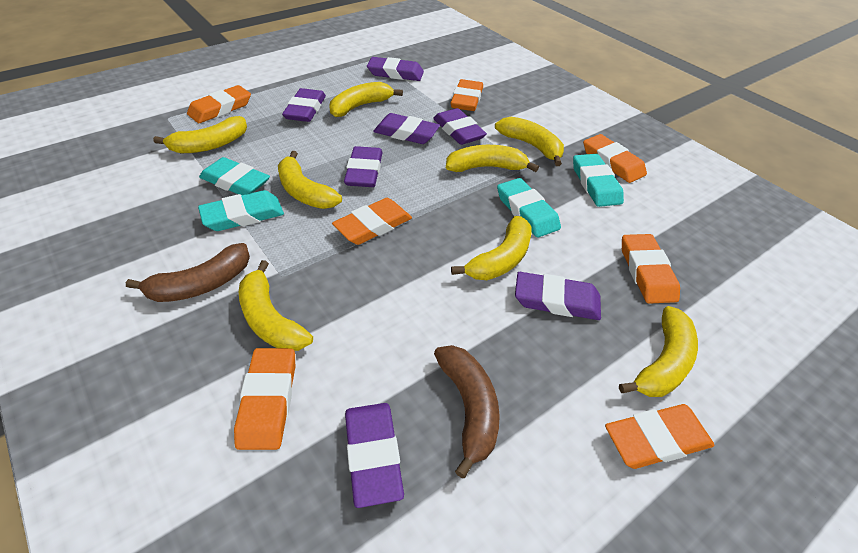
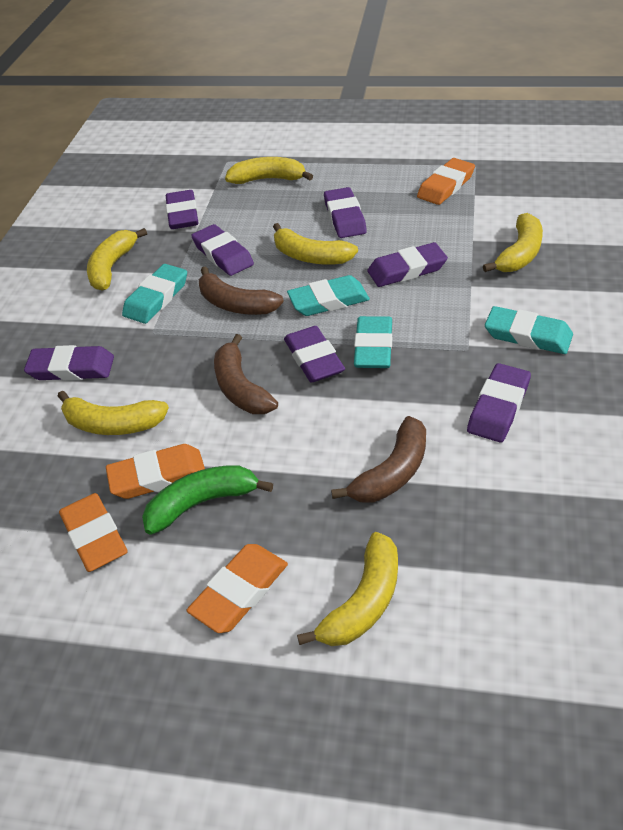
brown banana: 2 -> 3
green banana: 0 -> 1
orange eraser: 7 -> 4
yellow banana: 8 -> 6

